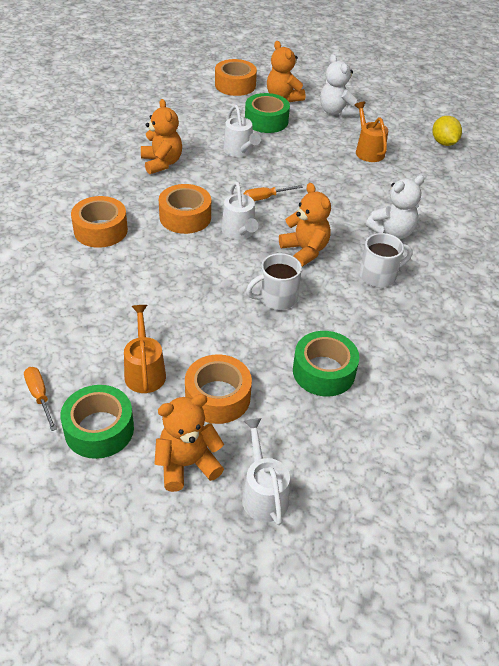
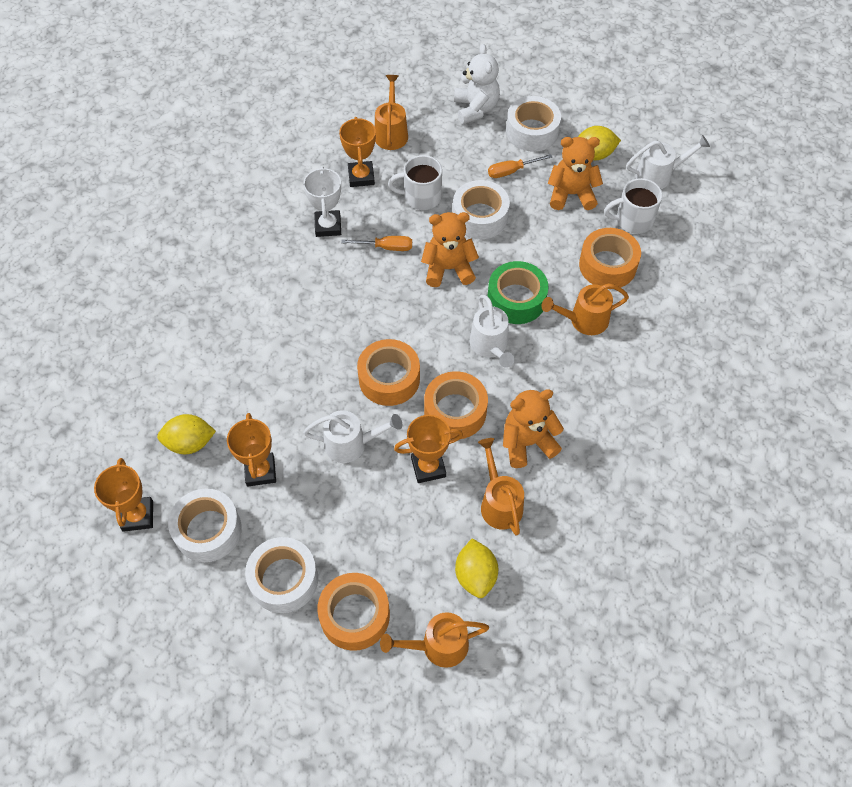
green tape: 3 -> 1
orange teddy bear: 4 -> 3
orange trophy: 0 -> 4
orange watering can: 2 -> 4
white tape: 0 -> 4
white teddy bear: 2 -> 1
white trophy: 0 -> 1
yellow lemon: 1 -> 3

